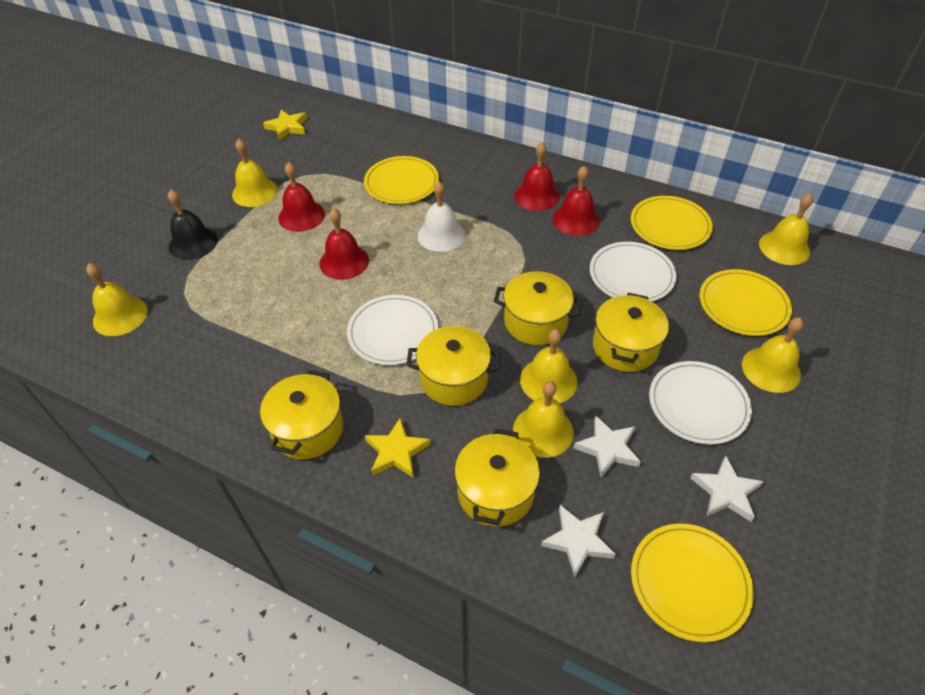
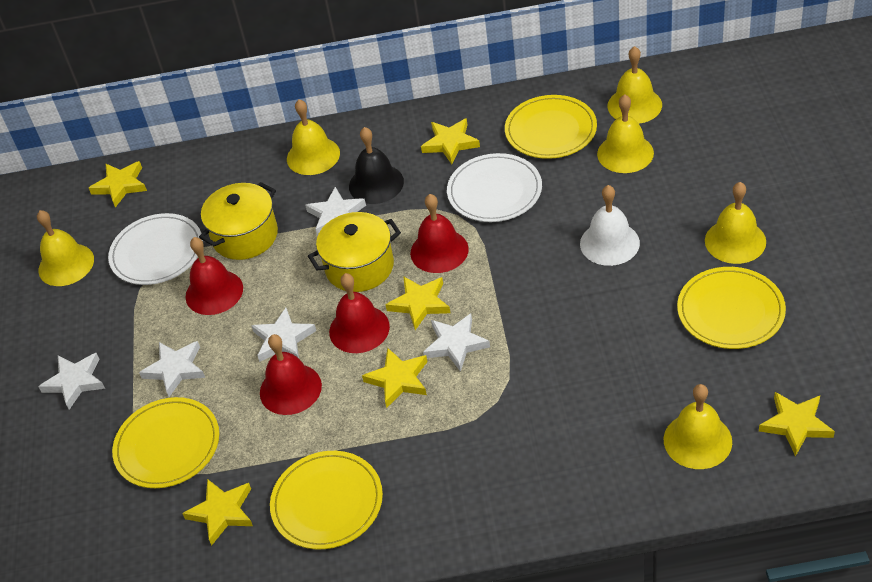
white plate: 3 -> 2
white star: 3 -> 5
yellow pot: 5 -> 2
yellow star: 2 -> 6

